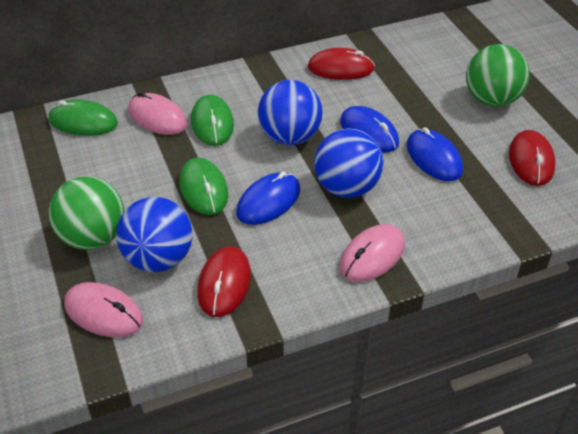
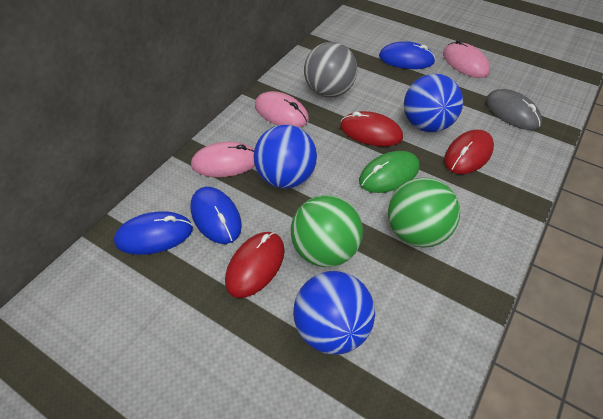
green mouse: 3 -> 1
grey ball: 0 -> 1
grey mouse: 0 -> 1

